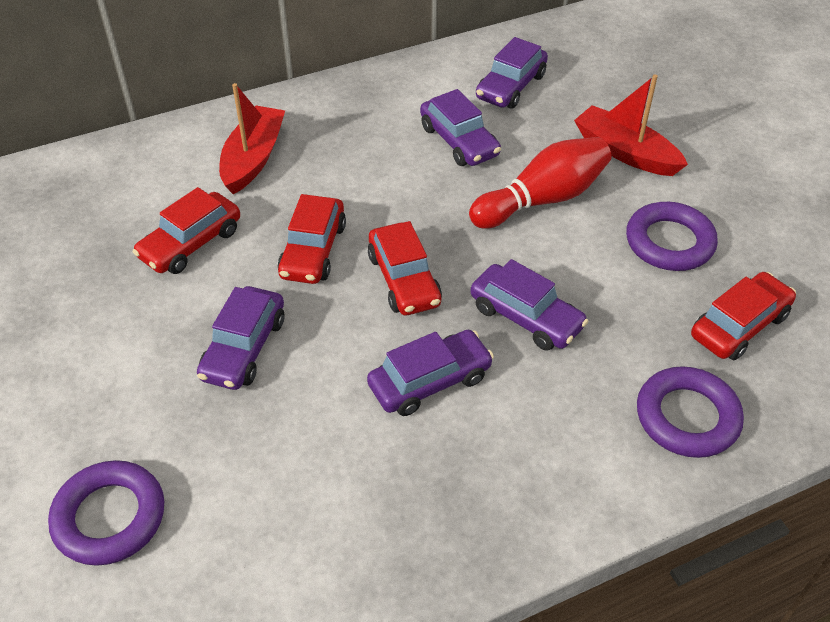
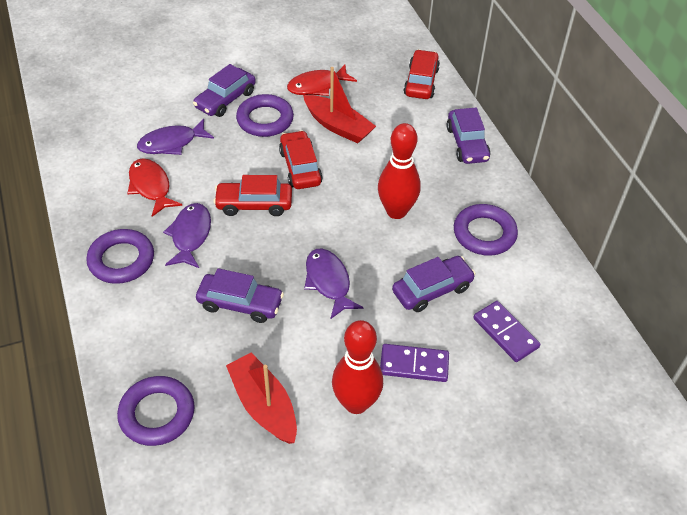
purple car: 5 -> 4
purple domino: 0 -> 2
purple fish: 0 -> 3
purple ring: 3 -> 4
red bowling pin: 1 -> 2
red car: 4 -> 3
red fish: 0 -> 2

